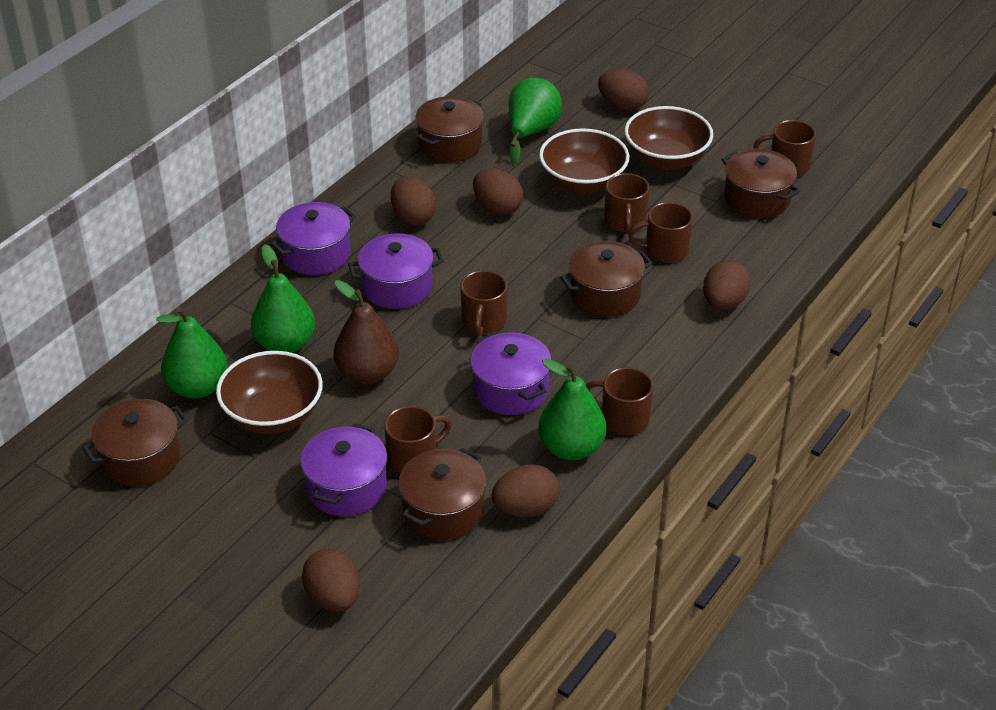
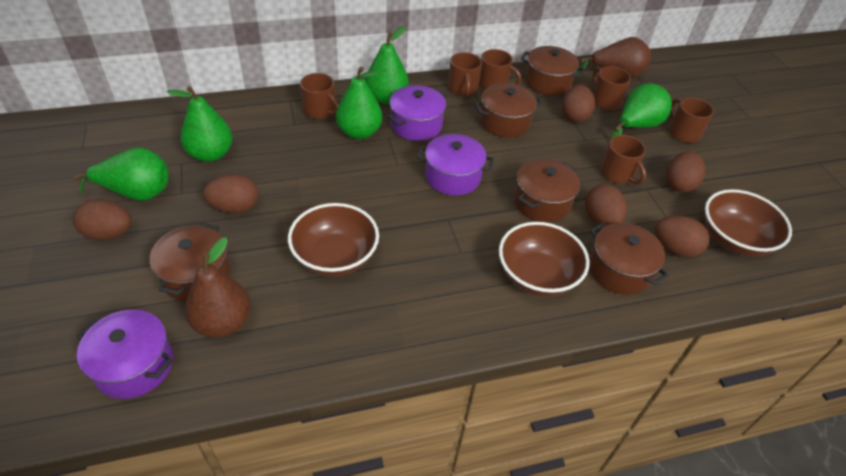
brown pear: 1 -> 2
green pear: 4 -> 5
purple pot: 4 -> 3

